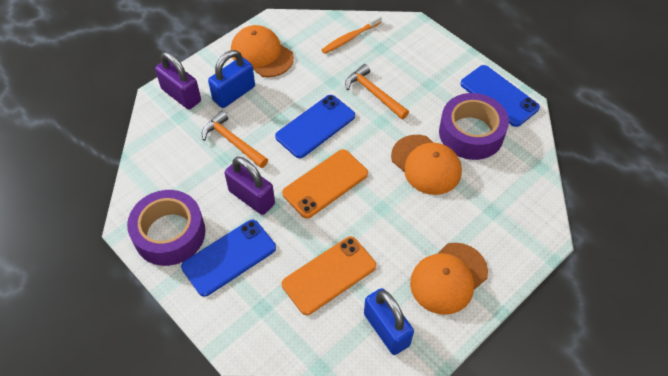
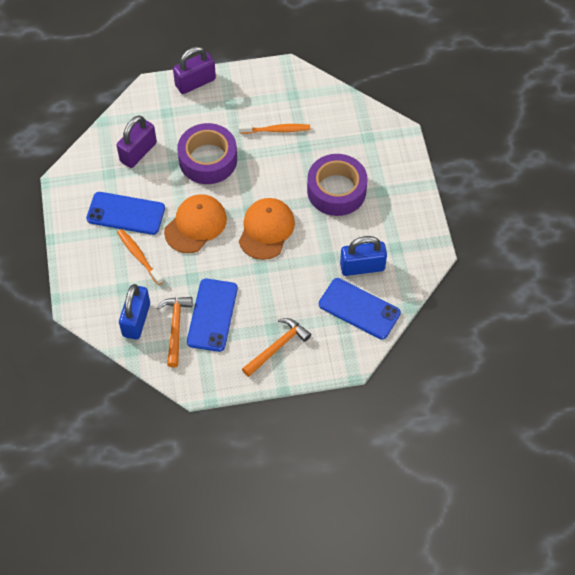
orange cap: 3 -> 2
orange phone: 2 -> 0
orange toothbrush: 1 -> 2

